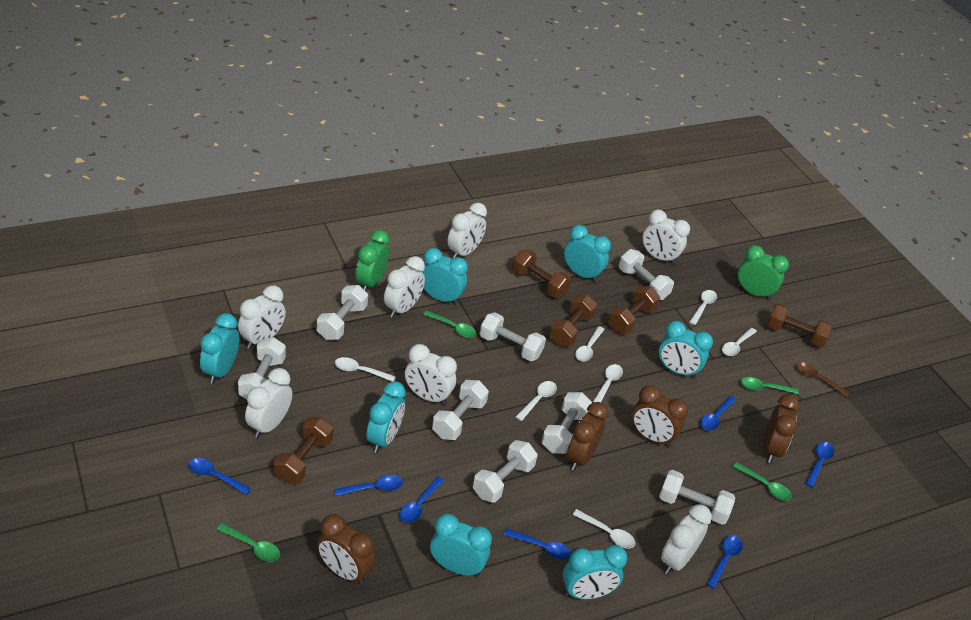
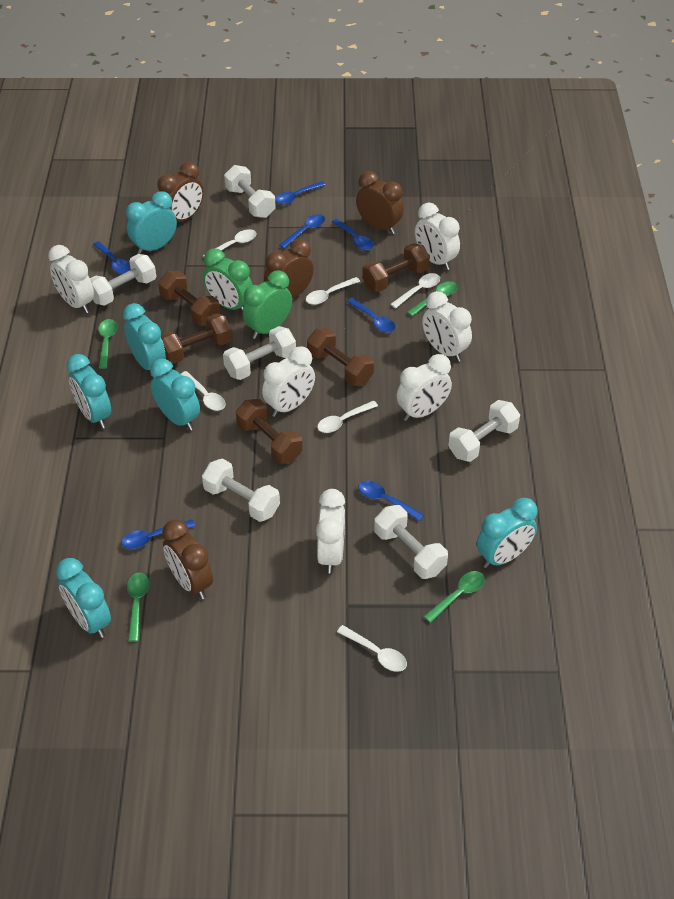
brown spoon: 1 -> 0
turquoise clock: 7 -> 6
white clock: 7 -> 6
white dumbbell: 8 -> 6
white spoon: 7 -> 6

